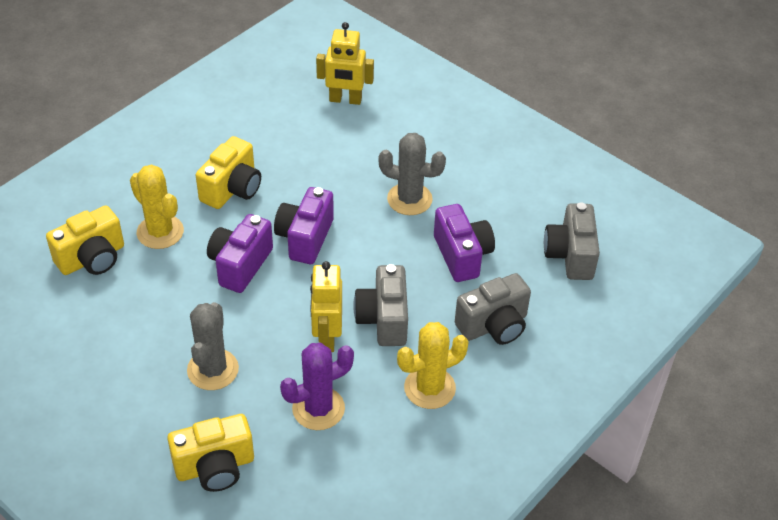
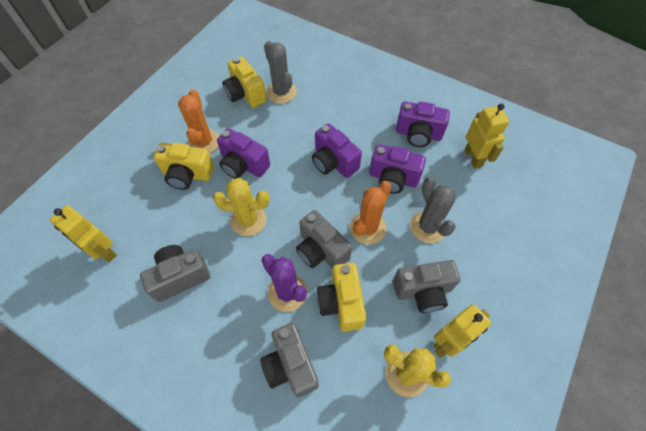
grey camera: 3 -> 4
orange cactus: 0 -> 2
purple camera: 3 -> 4
yellow robot: 2 -> 3

